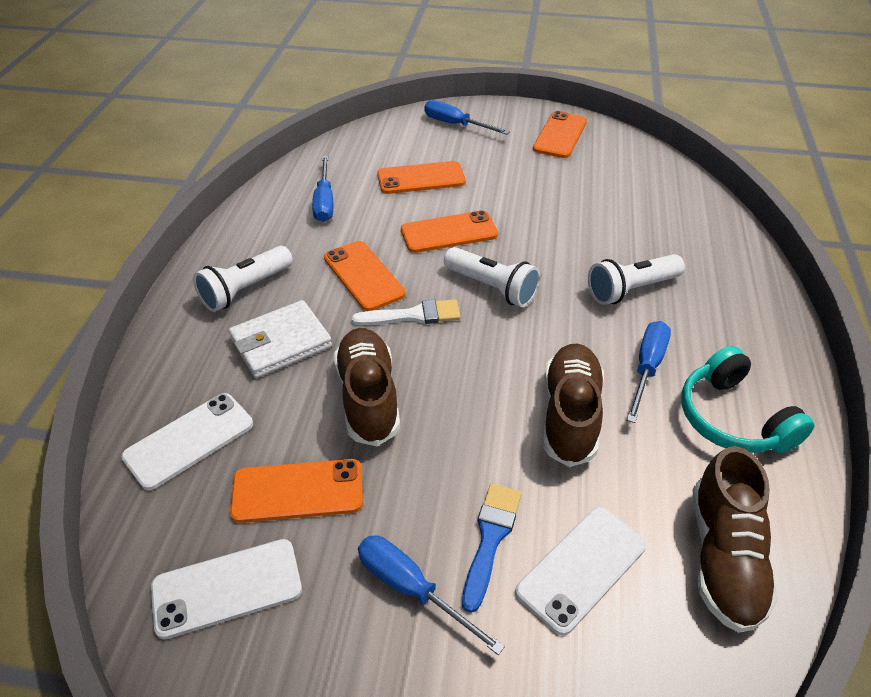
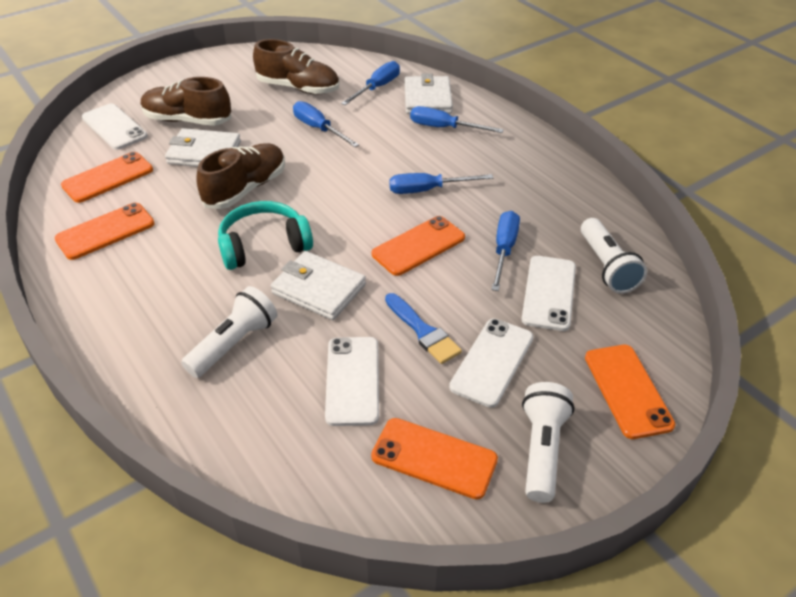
blue screwdriver: 4 -> 5
white brush: 1 -> 0
white phone: 3 -> 4
white wallet: 1 -> 3

